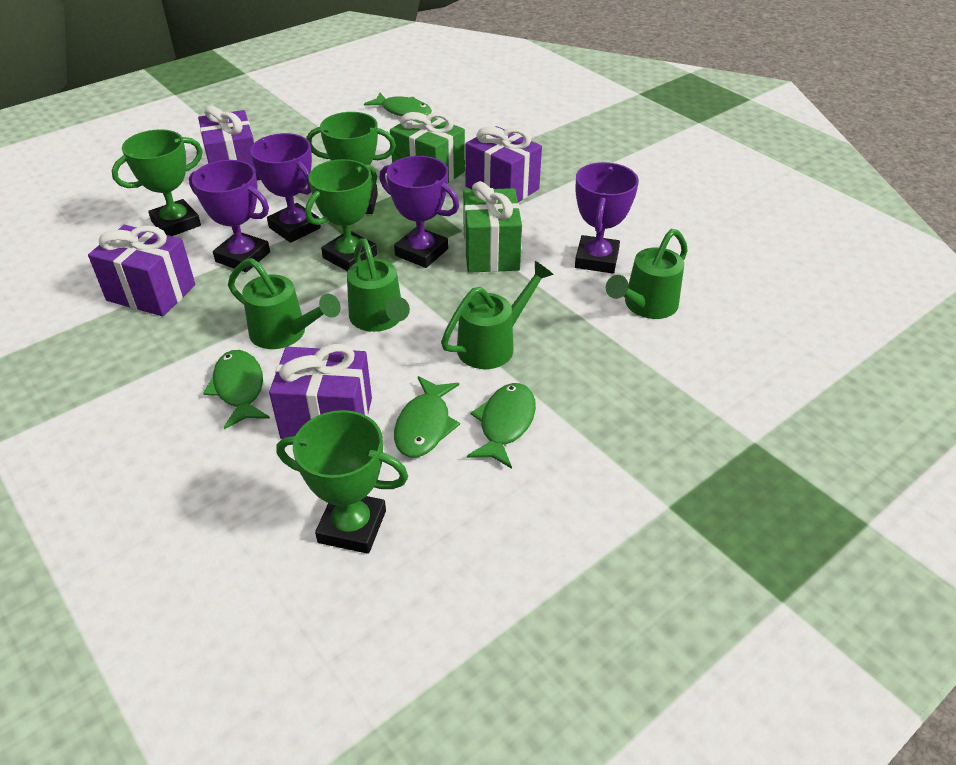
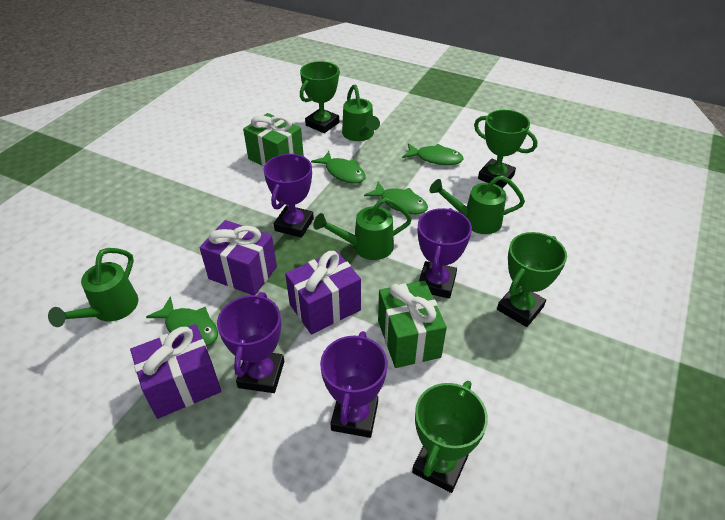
purple gift: 4 -> 3

